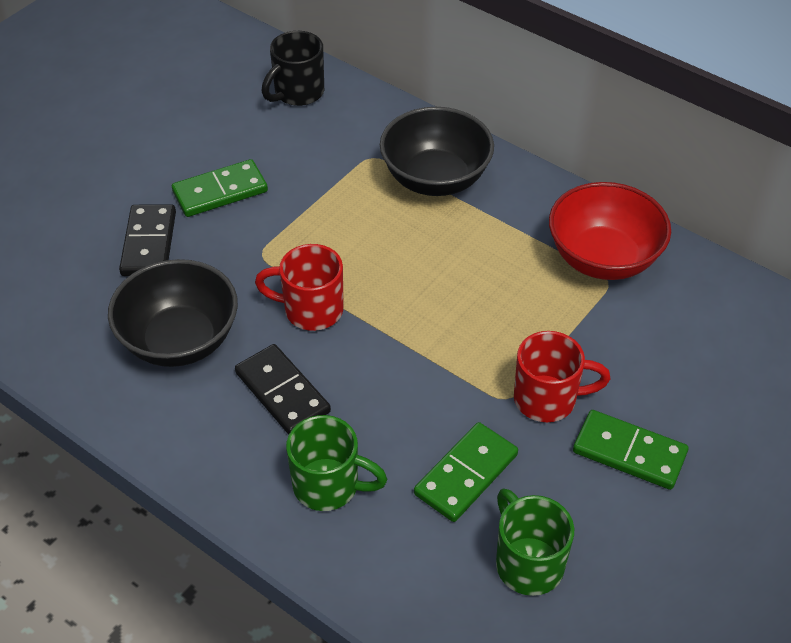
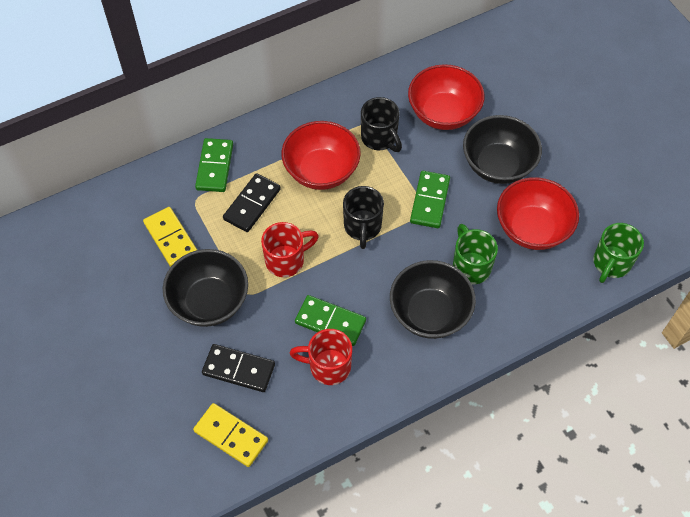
black bowl: 2 -> 3
black mug: 1 -> 2
red bowl: 1 -> 3
yellow domino: 0 -> 2

